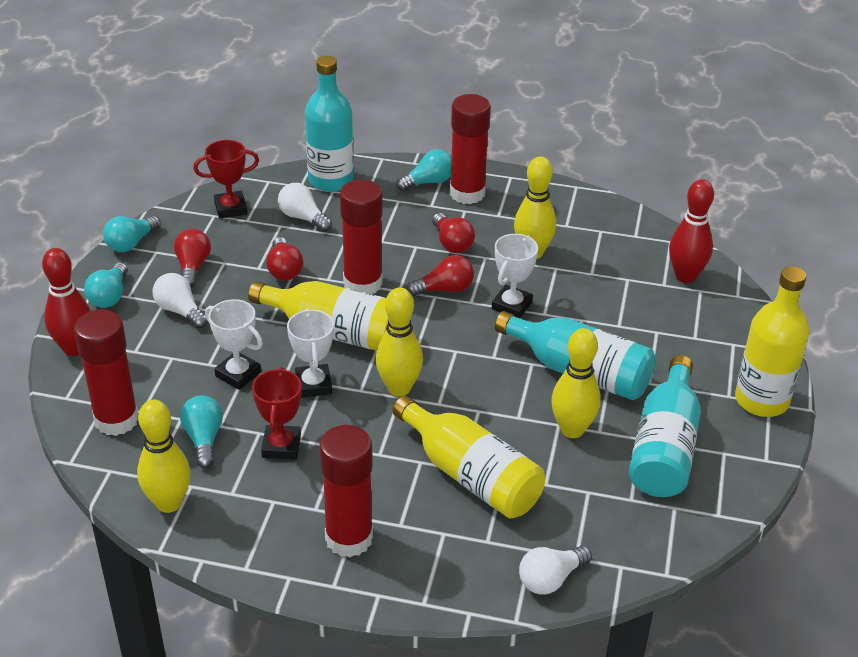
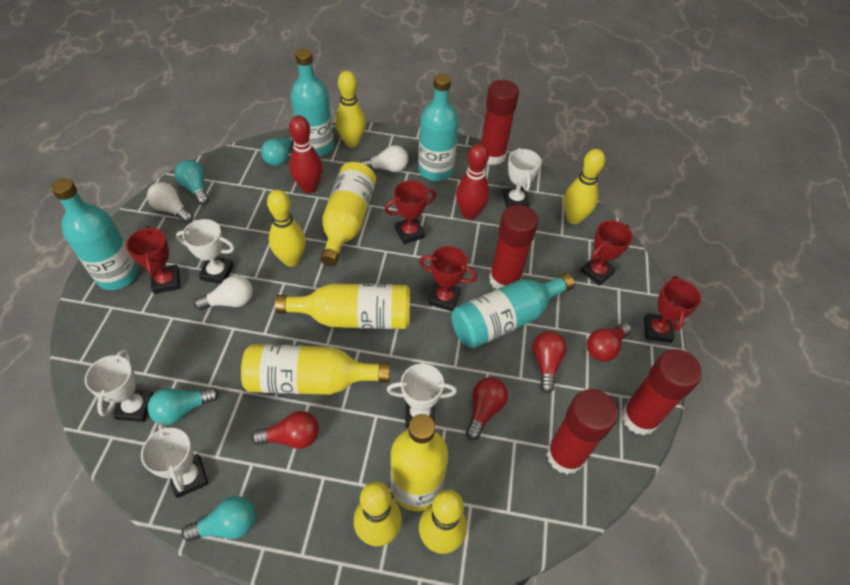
red trophy: 2 -> 5
turquoise bottle: 3 -> 4
white trophy: 3 -> 5
yellow bottle: 3 -> 4
yellow bowling pin: 4 -> 5

